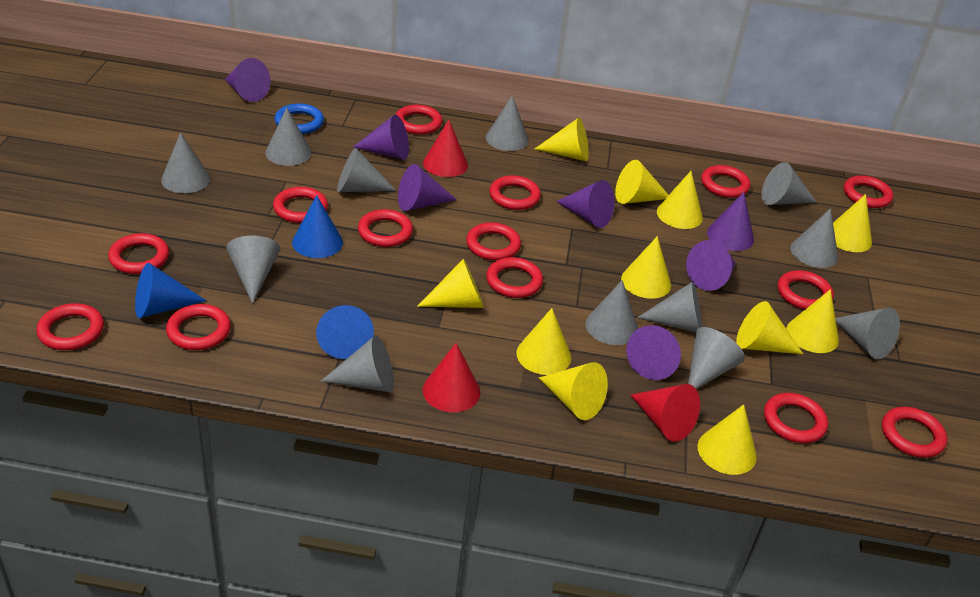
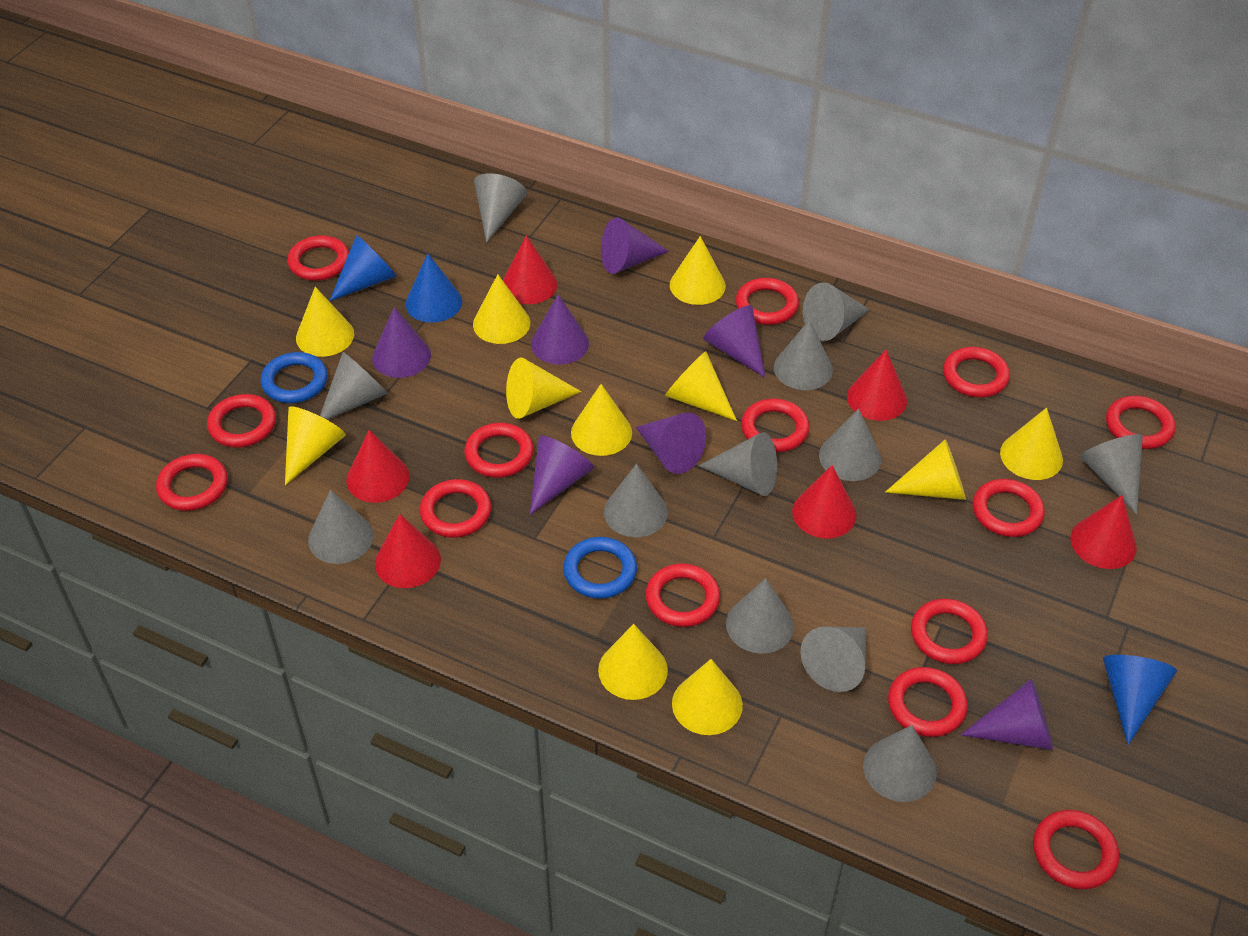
blue ring: 1 -> 2
red cone: 3 -> 6

